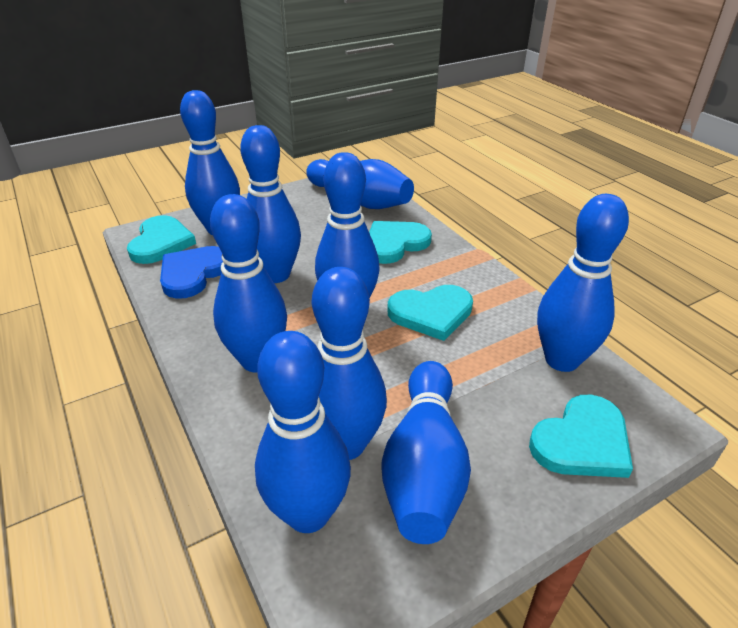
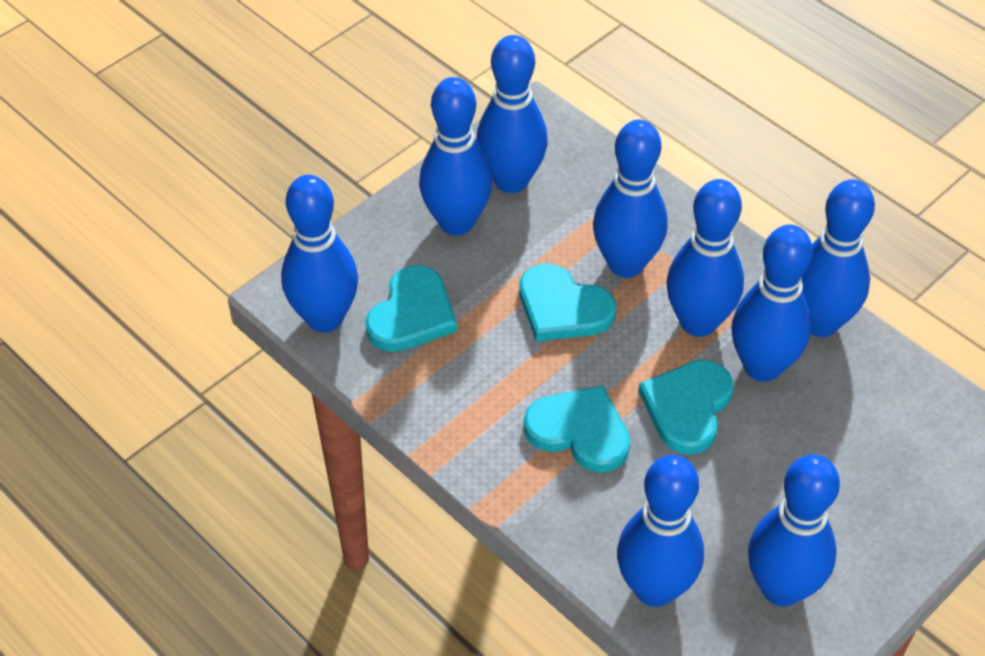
blue heart: 1 -> 0

